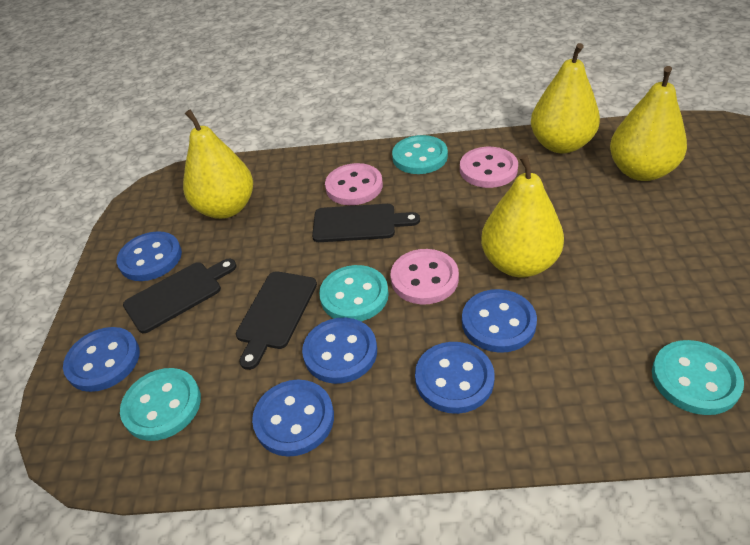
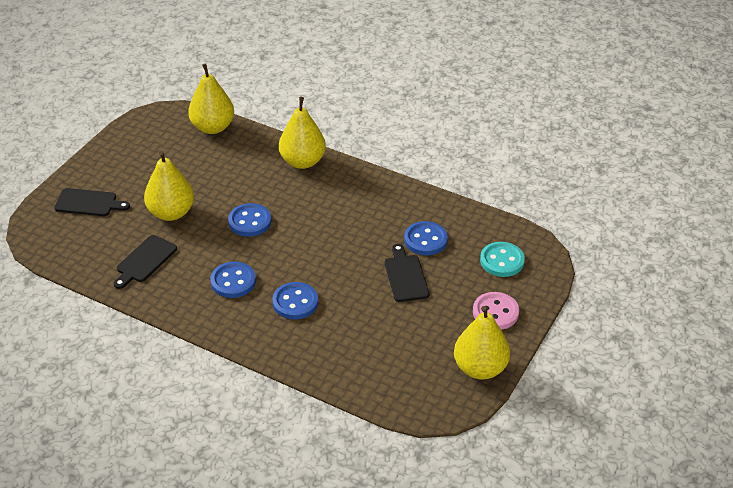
blue button: 6 -> 4
pink button: 3 -> 1
turquoise button: 4 -> 1

